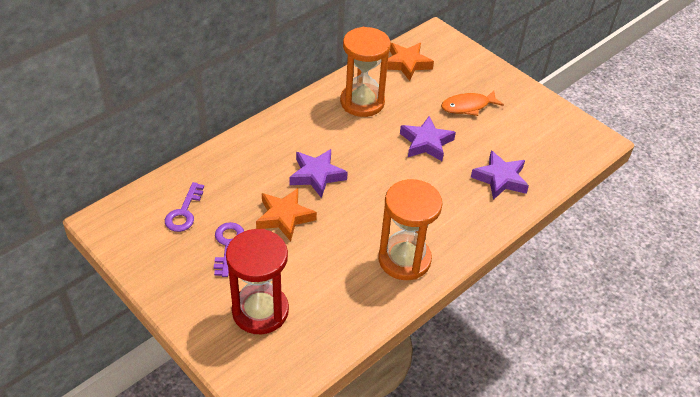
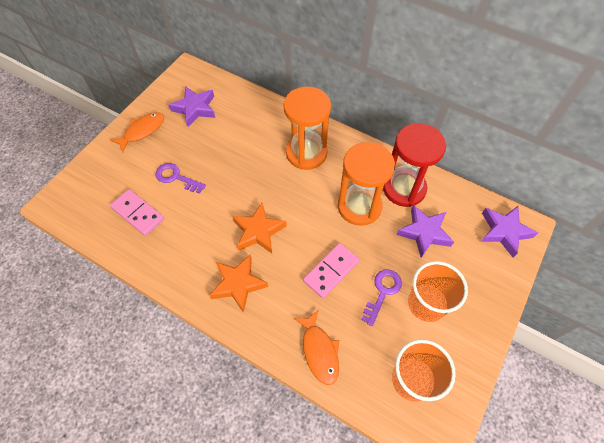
orange cup: 0 -> 2
orange fish: 1 -> 2
pink domino: 0 -> 2

